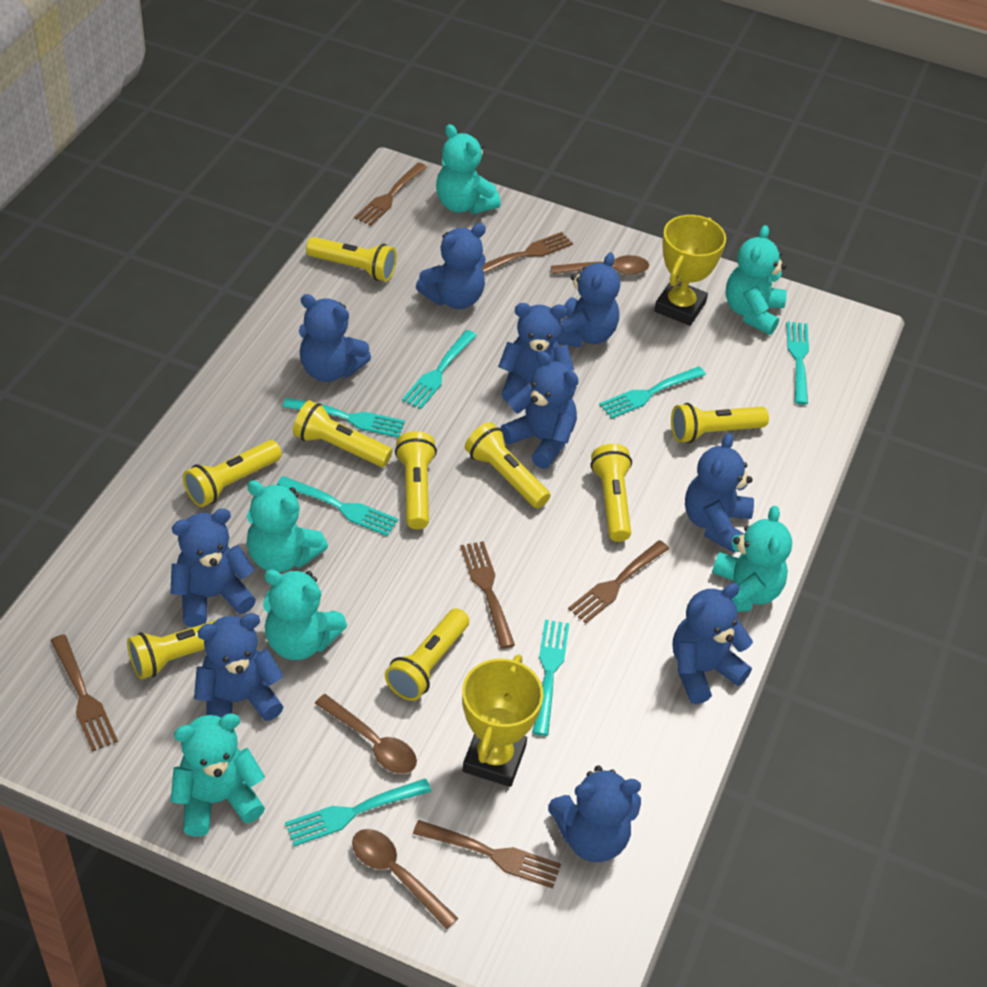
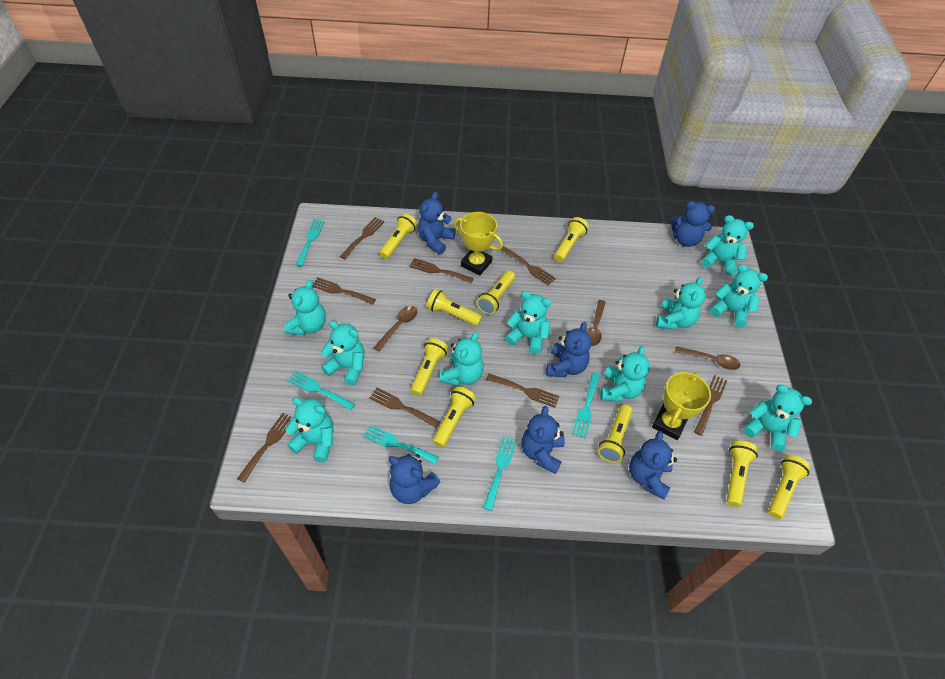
blue teddy bear: 10 -> 6
brown fork: 6 -> 8
turquoise fork: 7 -> 5
turquoise teddy bear: 6 -> 10

